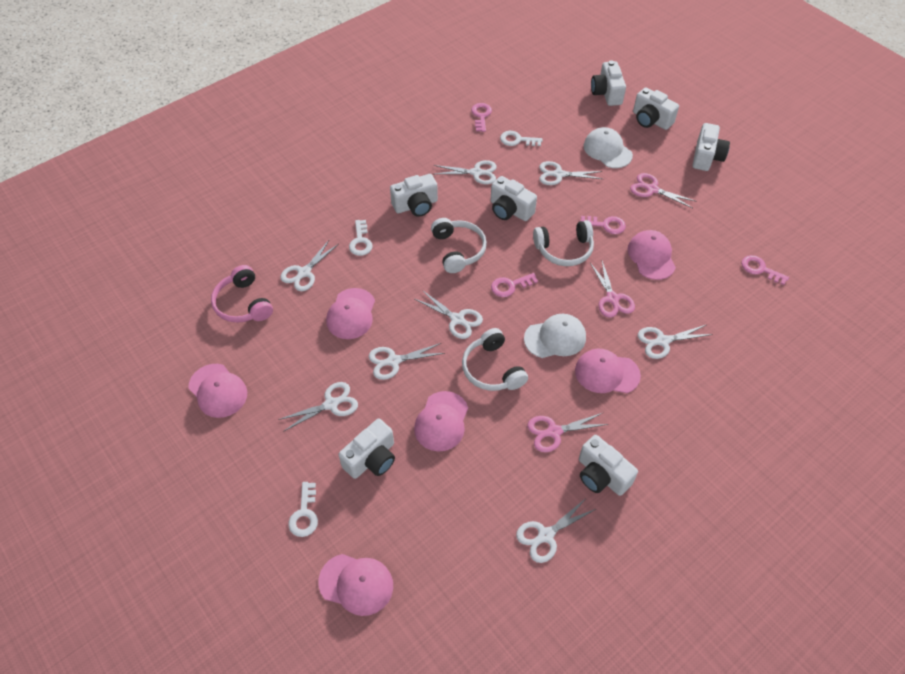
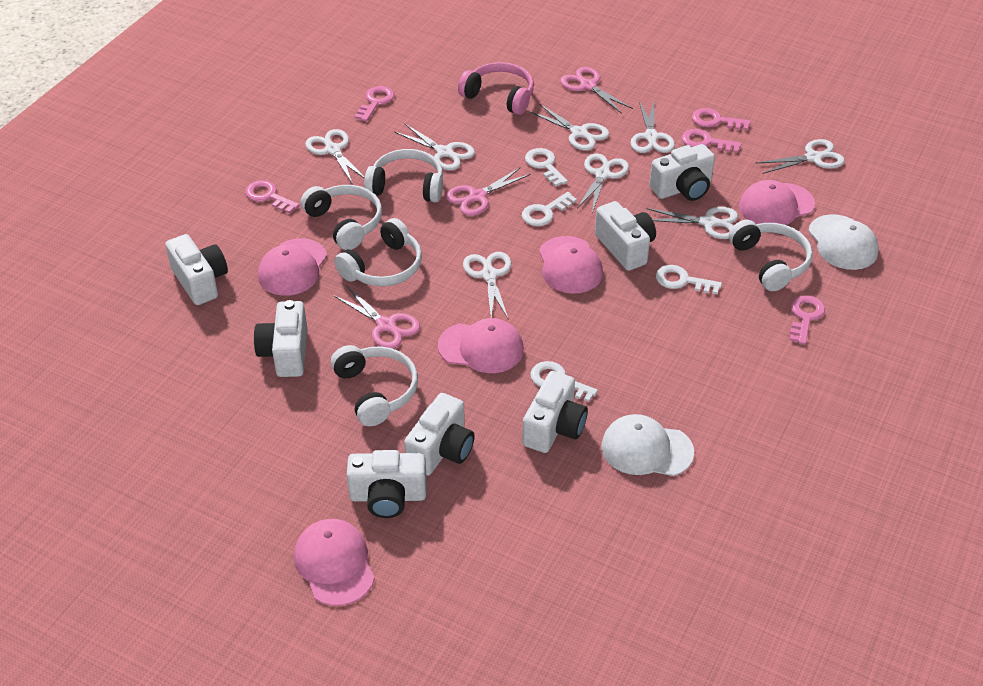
pink cap: 6 -> 5
pink key: 4 -> 5
white headphones: 3 -> 5
white key: 3 -> 4

